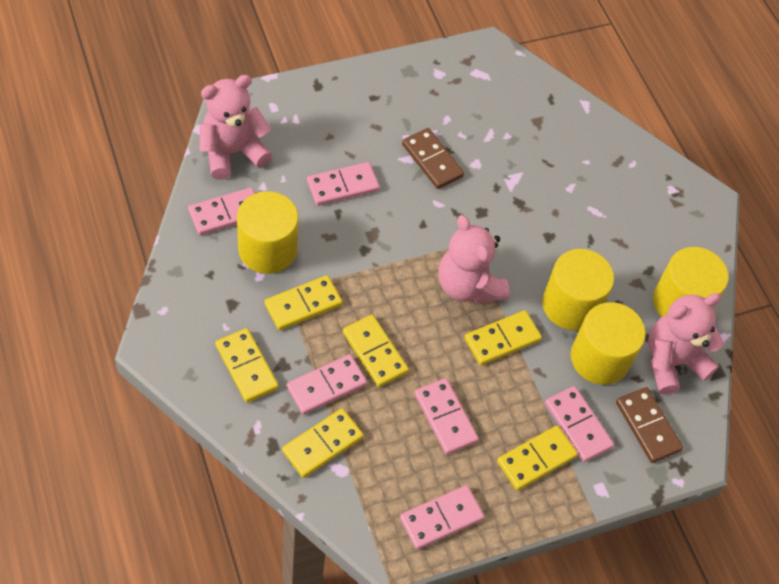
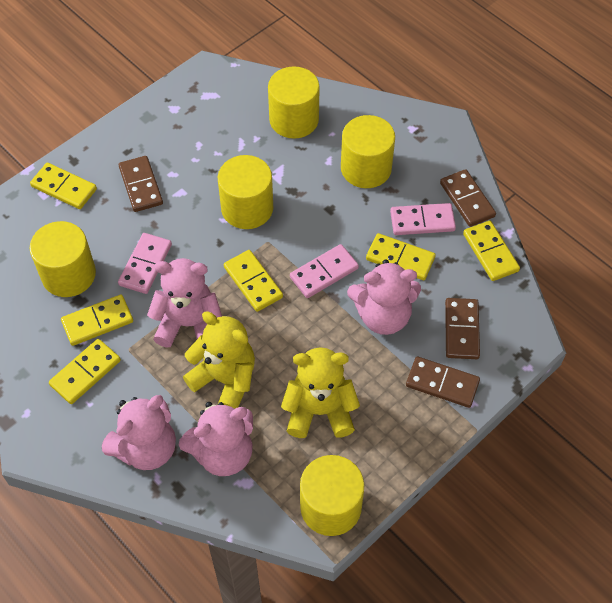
brown domino: 2 -> 4
pink domino: 6 -> 3
pink teddy bear: 3 -> 4
yellow cylinder: 4 -> 5
yellow teddy bear: 0 -> 2

